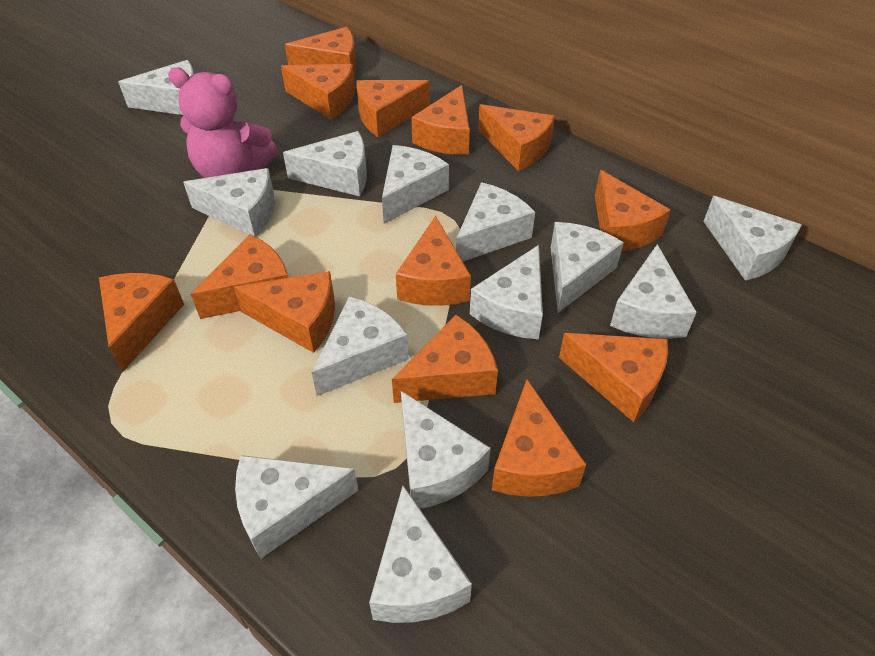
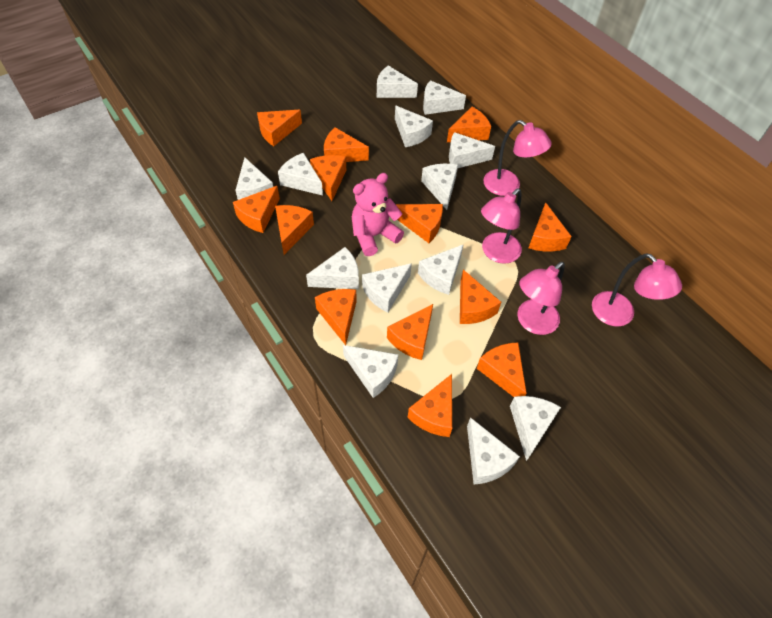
pink lamp: 0 -> 4

